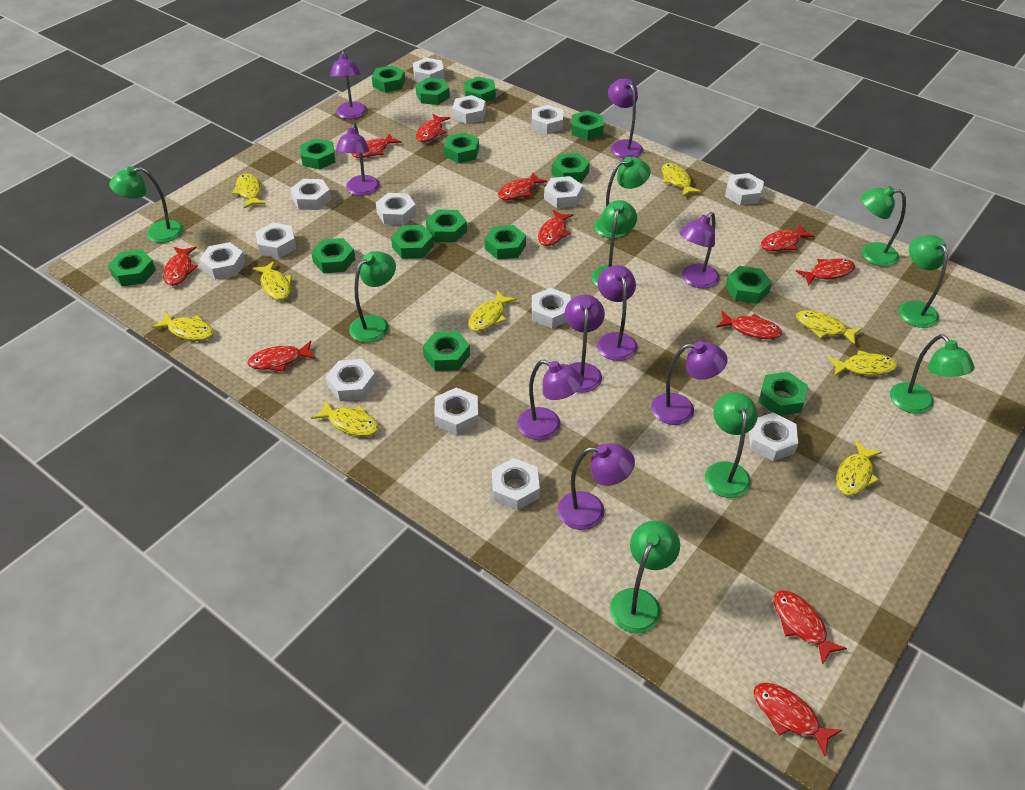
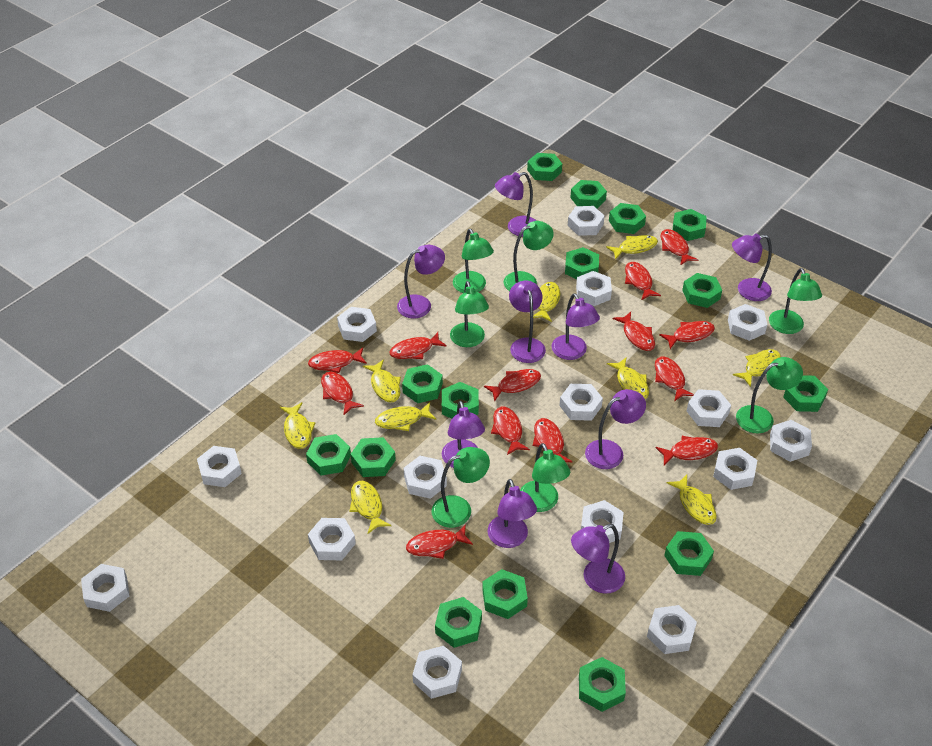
green lamp: 9 -> 7
red fish: 11 -> 13
white nut: 14 -> 15

